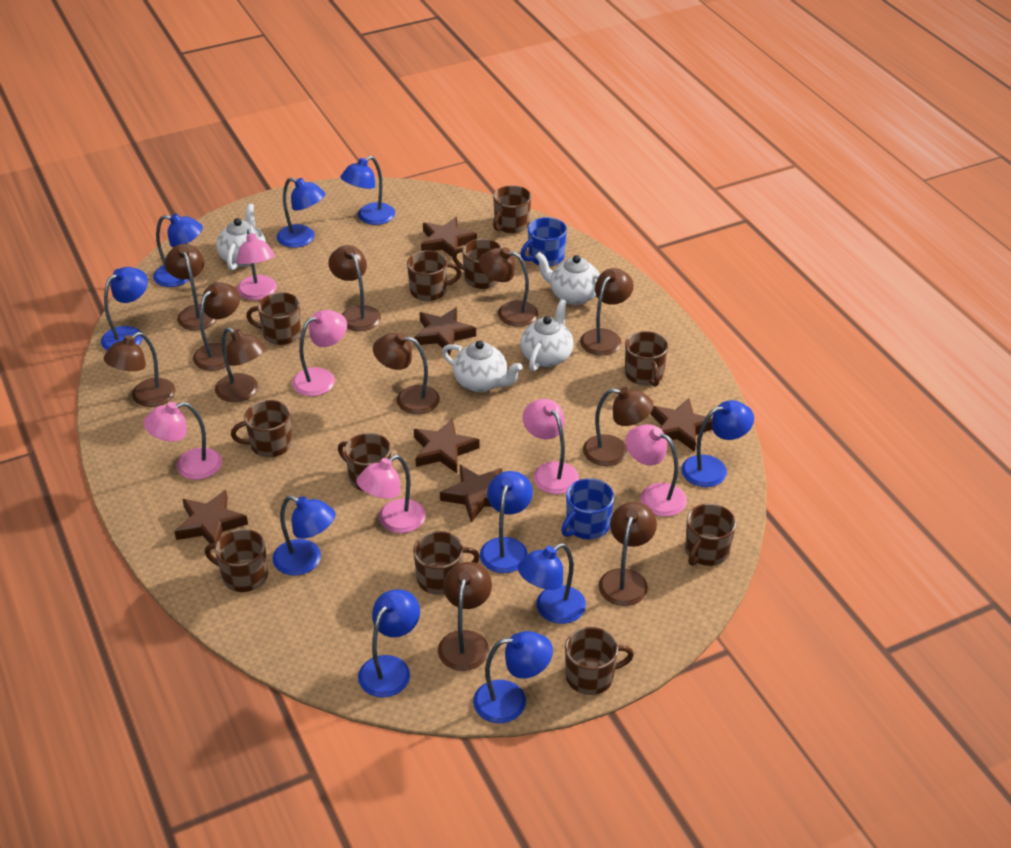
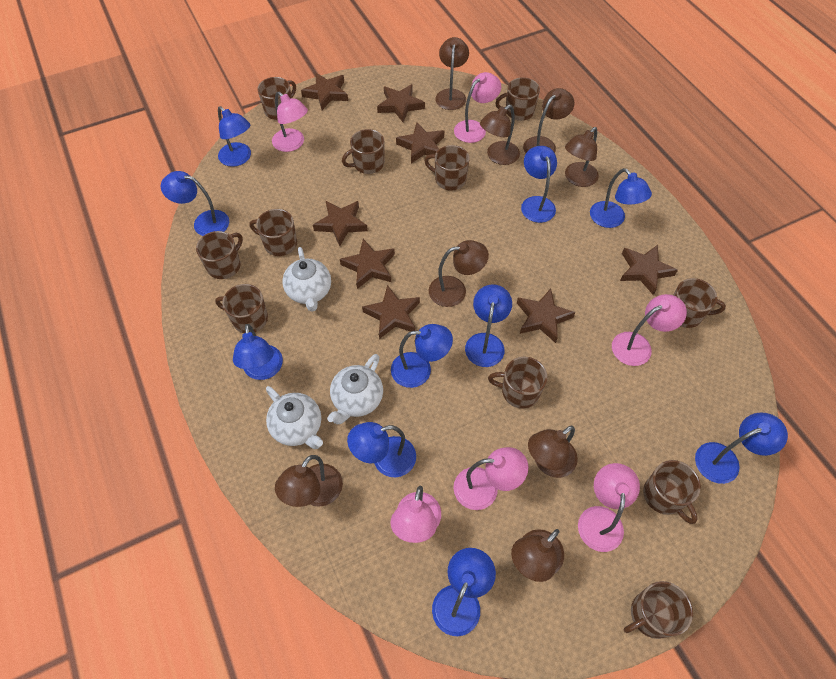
blue mug: 2 -> 0
brown lamp: 11 -> 8
brown star: 6 -> 8
white teapot: 4 -> 3

